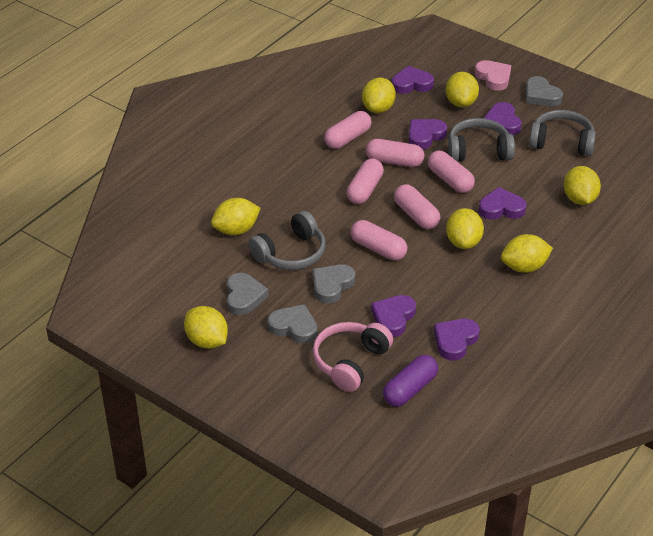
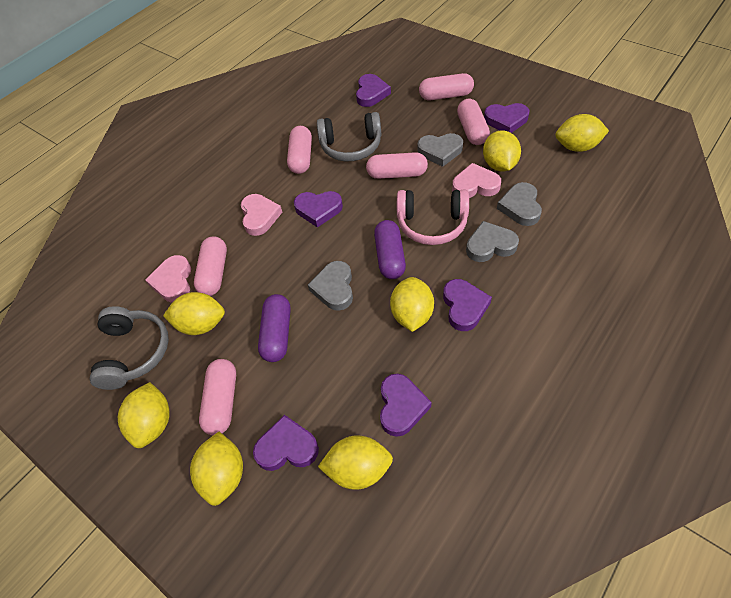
grey headphones: 3 -> 2
pink heart: 1 -> 3
purple capsule: 1 -> 2

